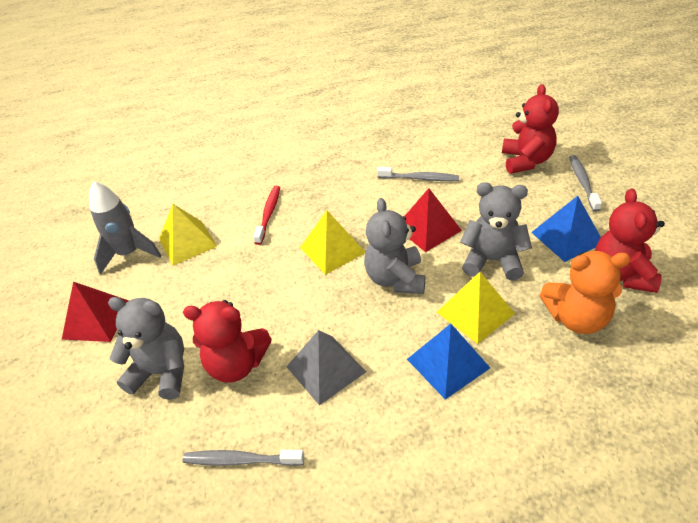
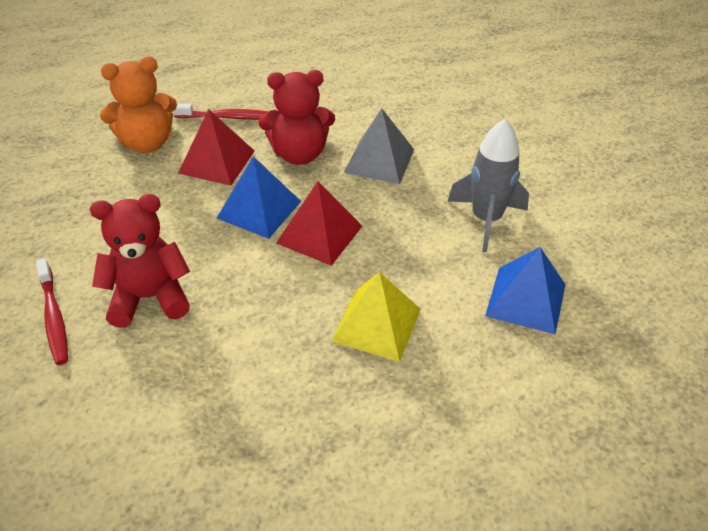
grey teddy bear: 3 -> 0
grey toothbrush: 3 -> 0
red teddy bear: 3 -> 2
red toothbrush: 1 -> 2
yellow pyramid: 3 -> 1

